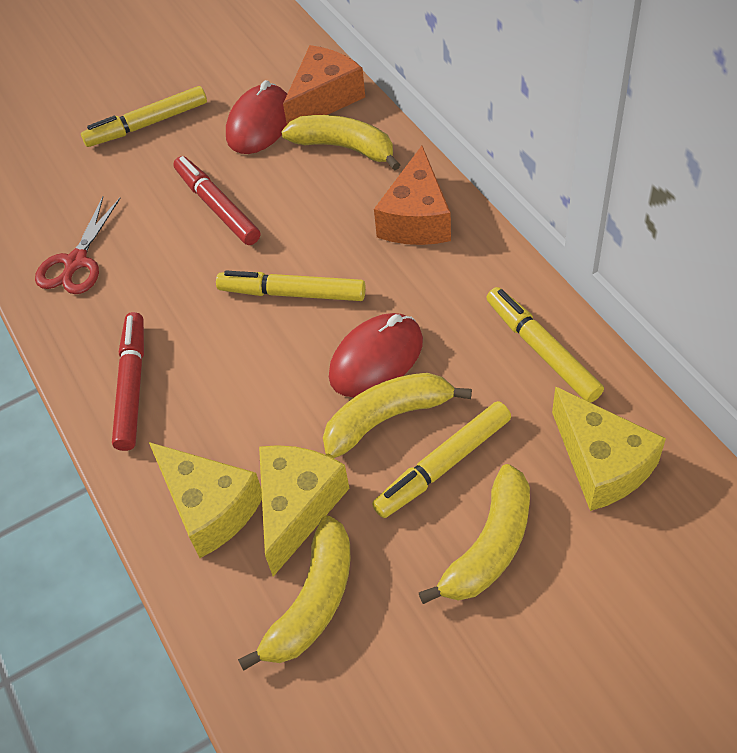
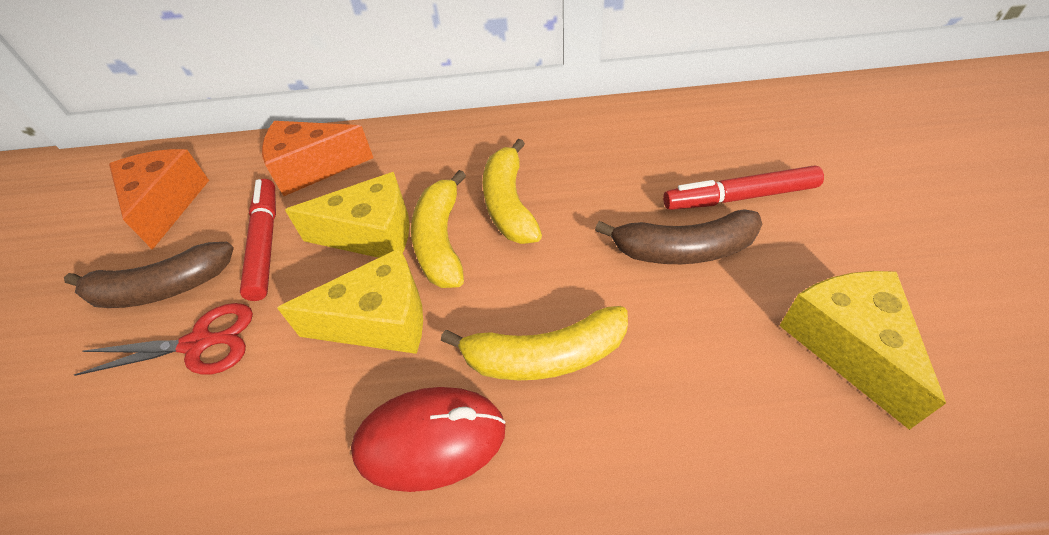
brown banana: 0 -> 2
red mouse: 2 -> 1
yellow banana: 4 -> 3
yellow marker: 4 -> 0

